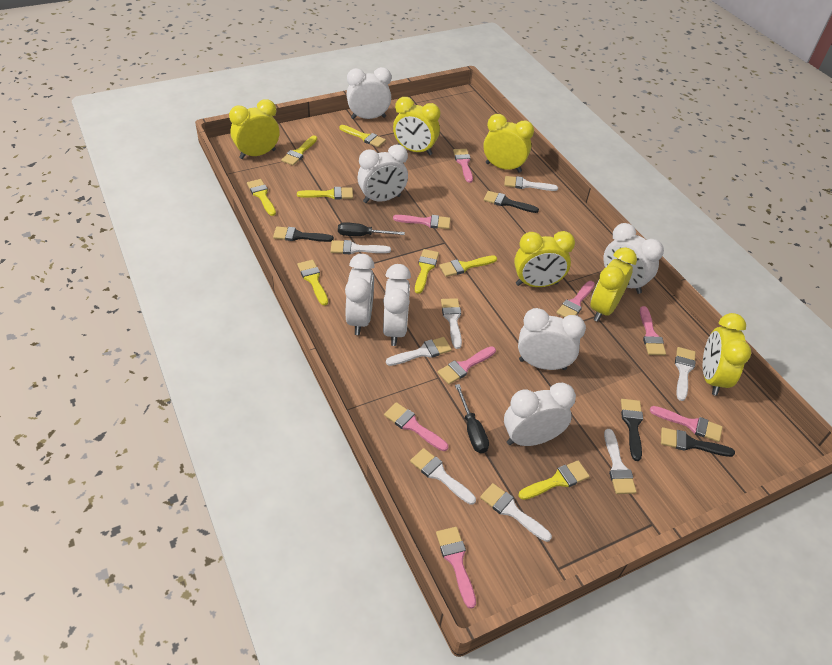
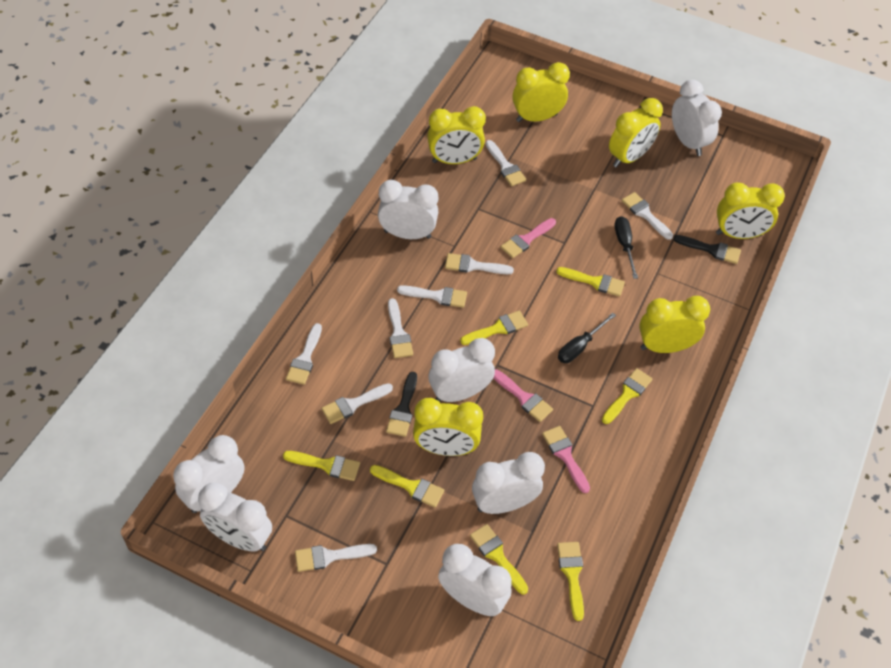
black brush: 4 -> 2
pink brush: 8 -> 3
yellow brush: 8 -> 7

